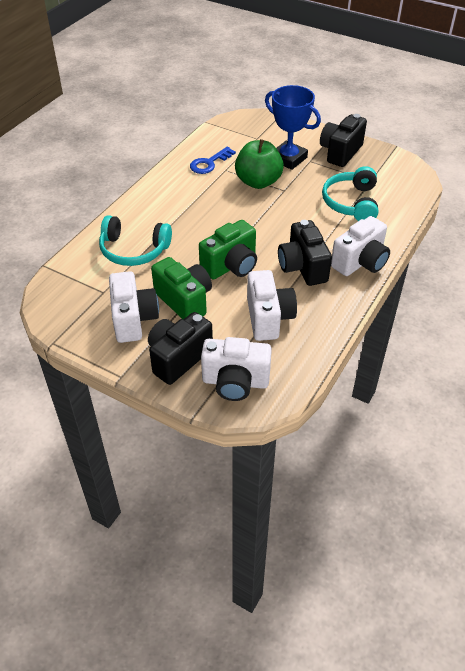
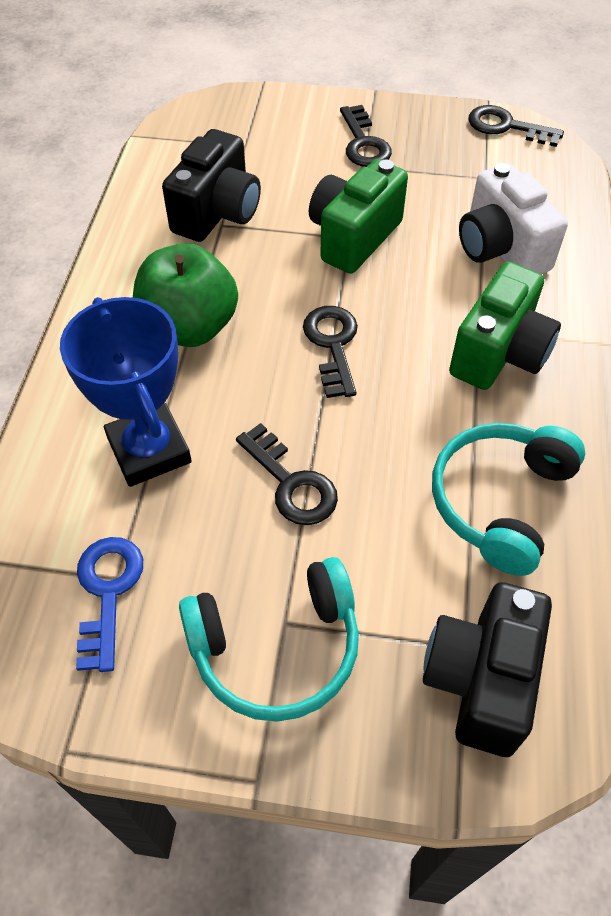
black camera: 3 -> 2
black key: 0 -> 4
white camera: 4 -> 1

